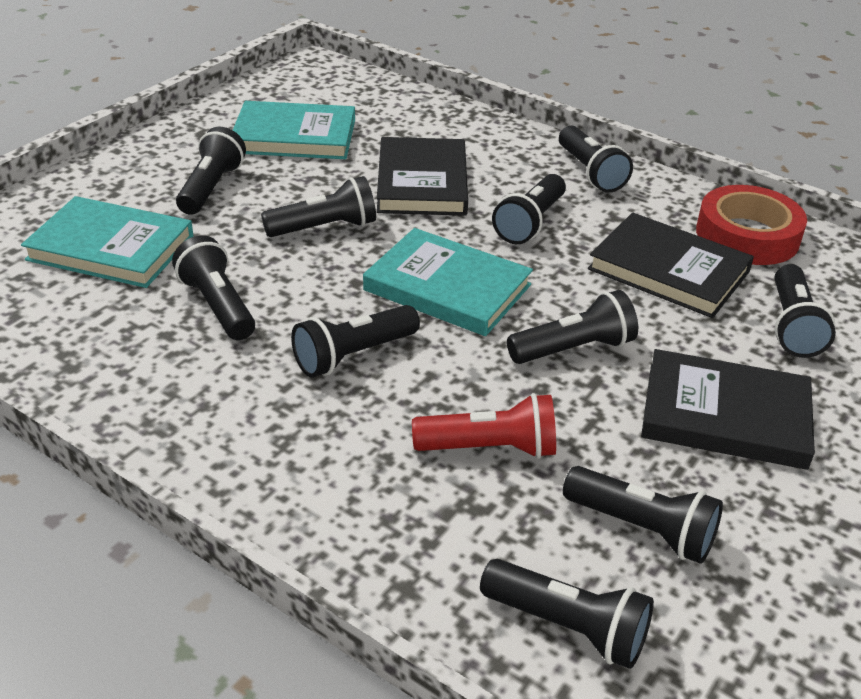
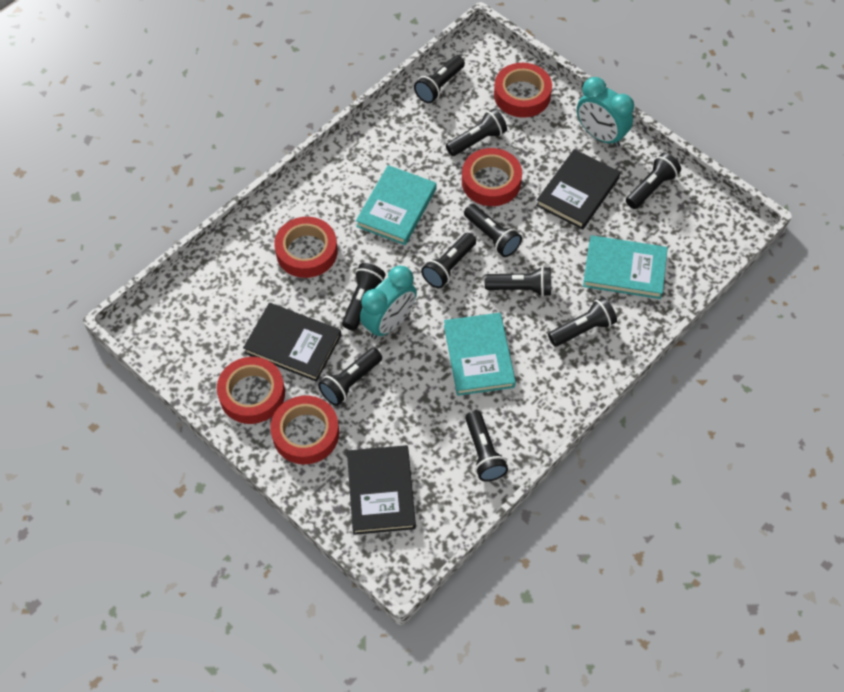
red flashlight: 1 -> 0
red tape: 1 -> 5
turquoise clock: 0 -> 2

